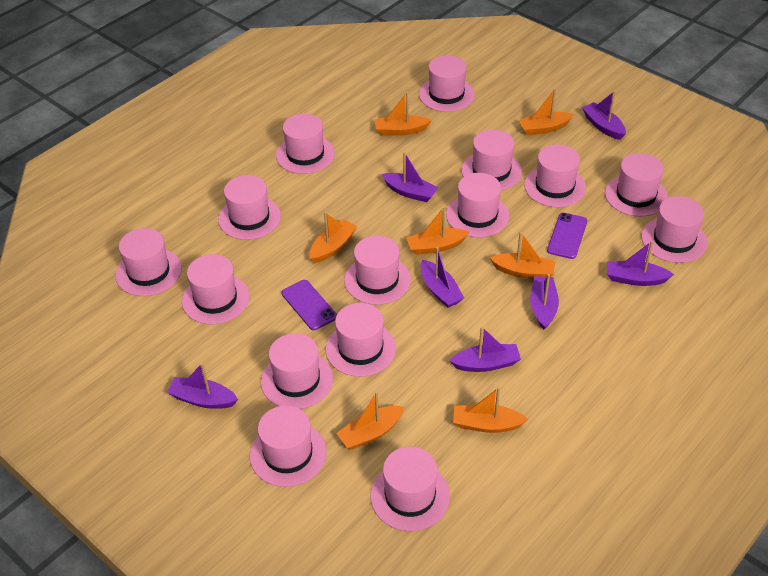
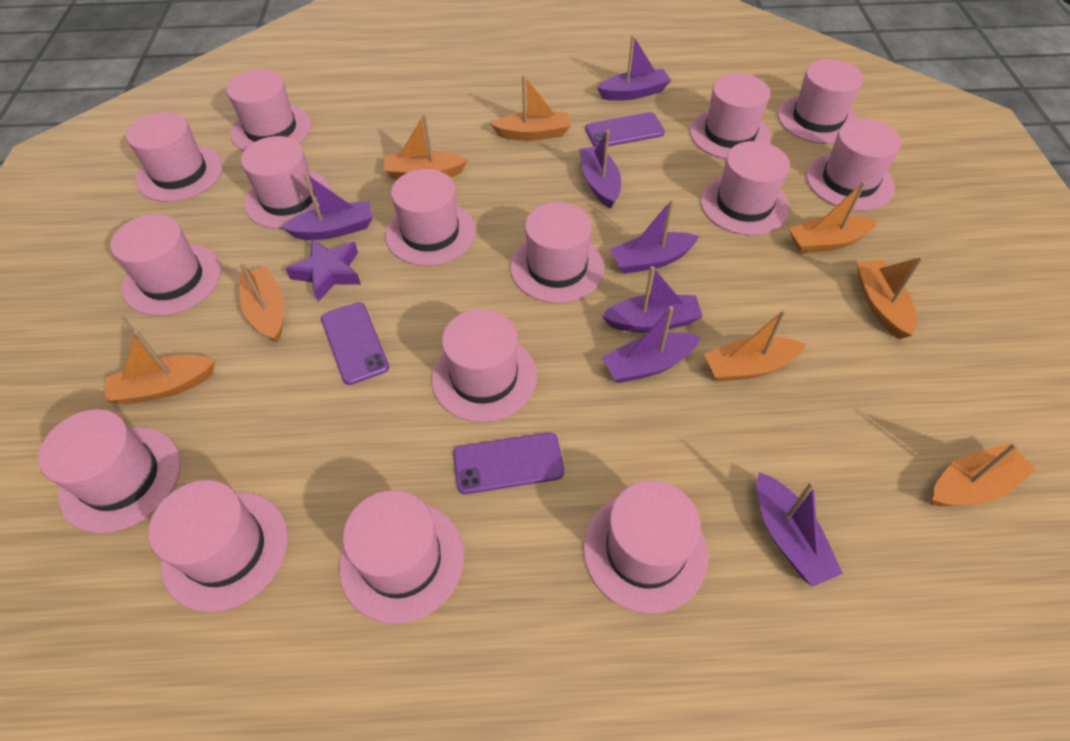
orange boat: 7 -> 8
purple phone: 2 -> 3
purple star: 0 -> 1

